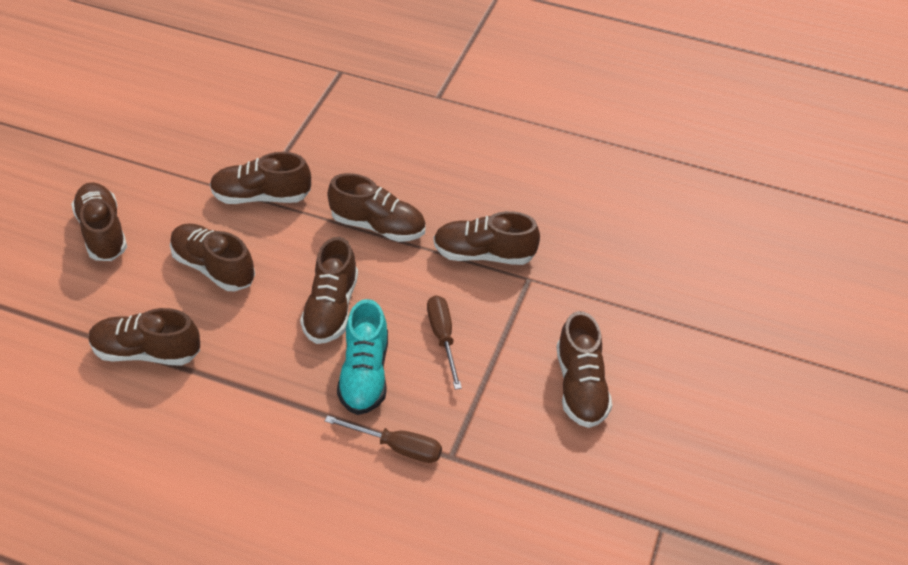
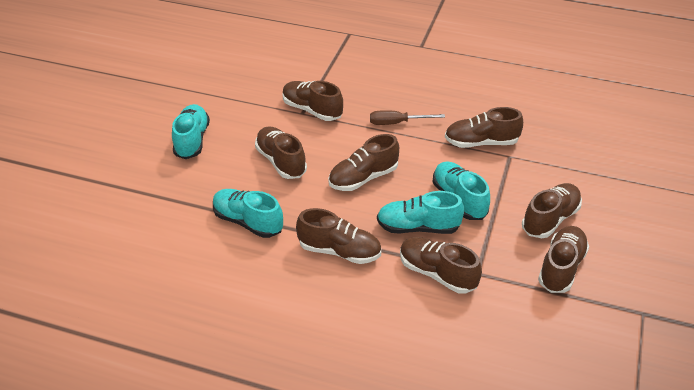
brown screwdriver: 2 -> 1
turquoise shoe: 1 -> 4

